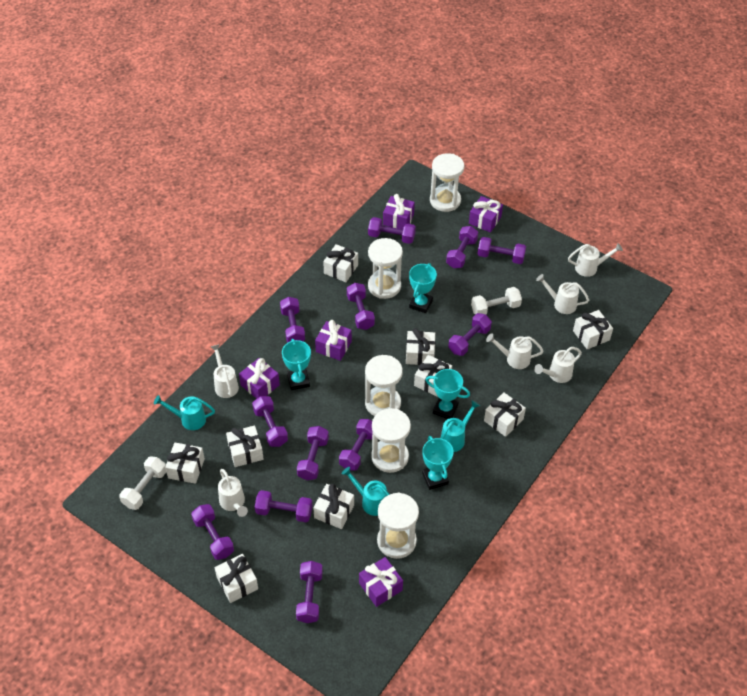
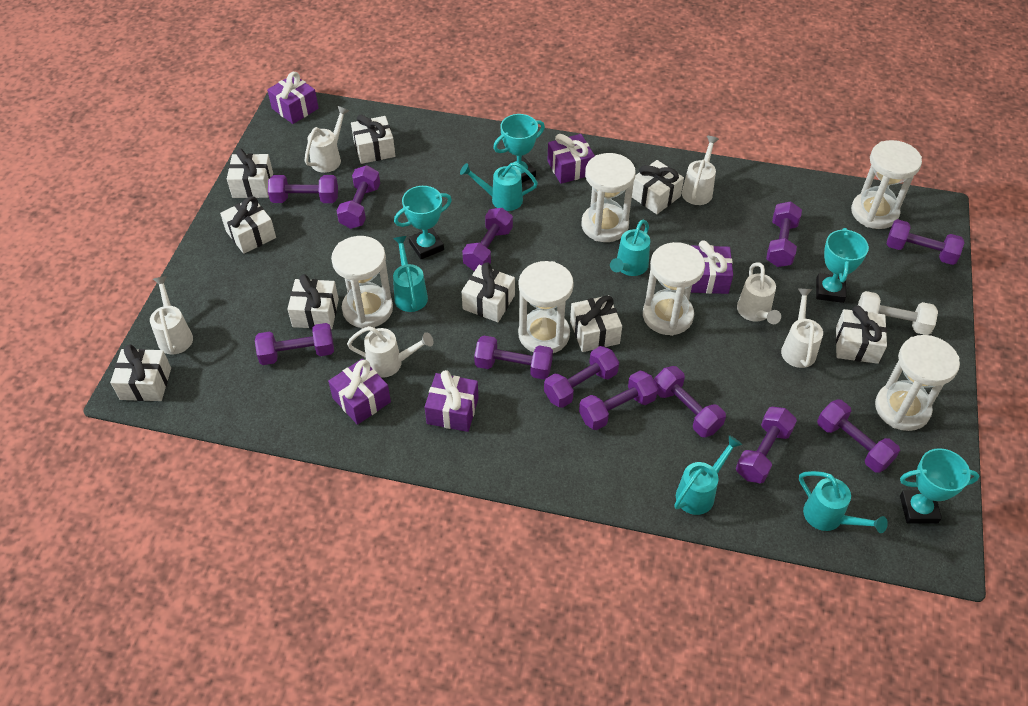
turquoise watering can: 3 -> 5
white dumbbell: 2 -> 1
white hourglass: 5 -> 6

